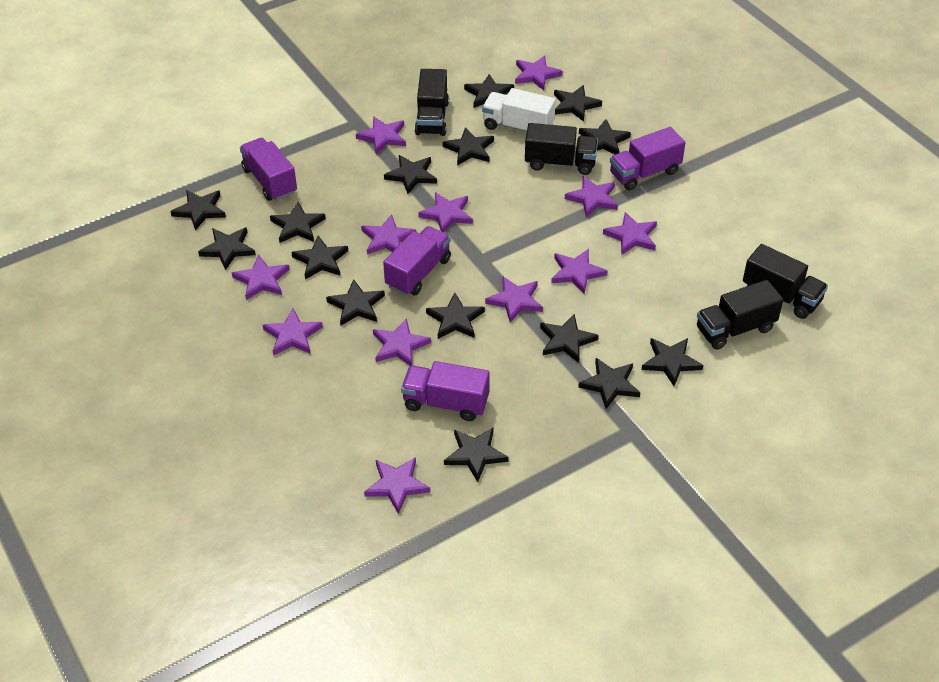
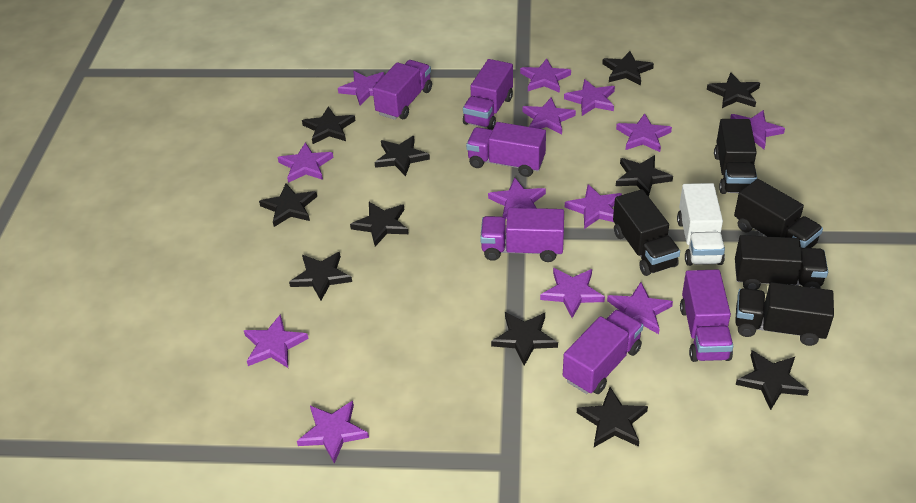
black star: 15 -> 11
black truck: 4 -> 5
purple star: 12 -> 13
purple truck: 4 -> 6

